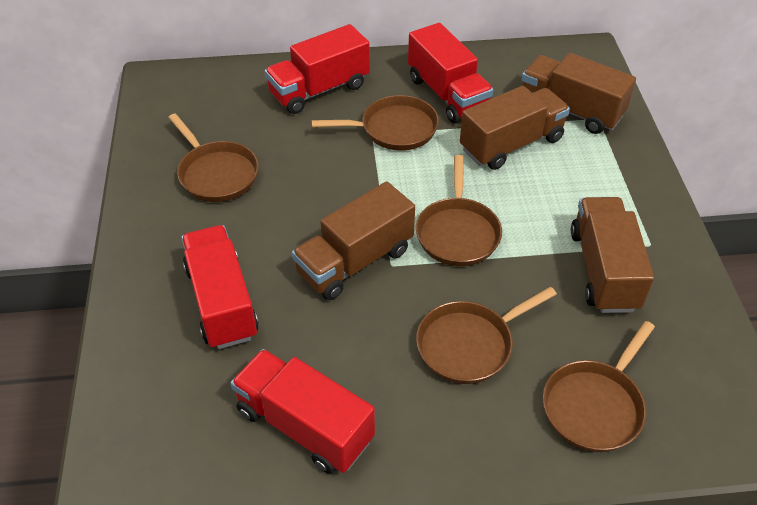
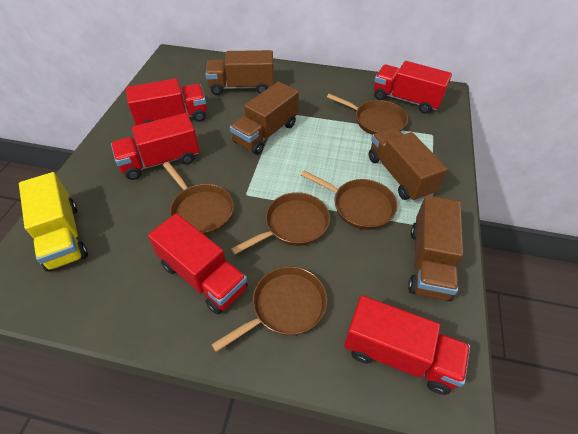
red truck: 4 -> 5
yellow truck: 0 -> 1

